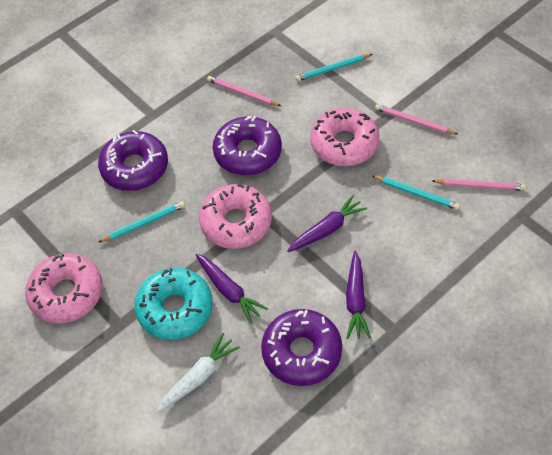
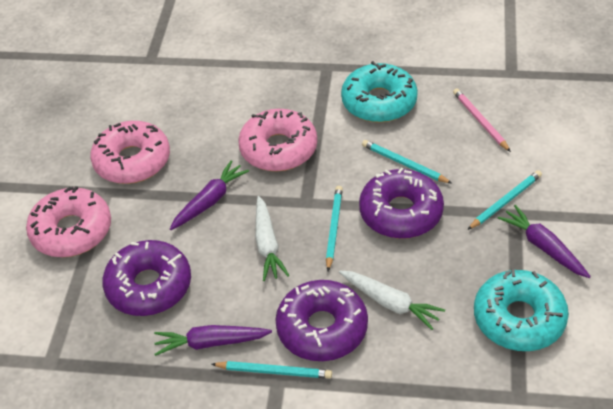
pink pencil: 3 -> 1
turquoise donut: 1 -> 2
turquoise pencil: 3 -> 4
white carrot: 1 -> 2

